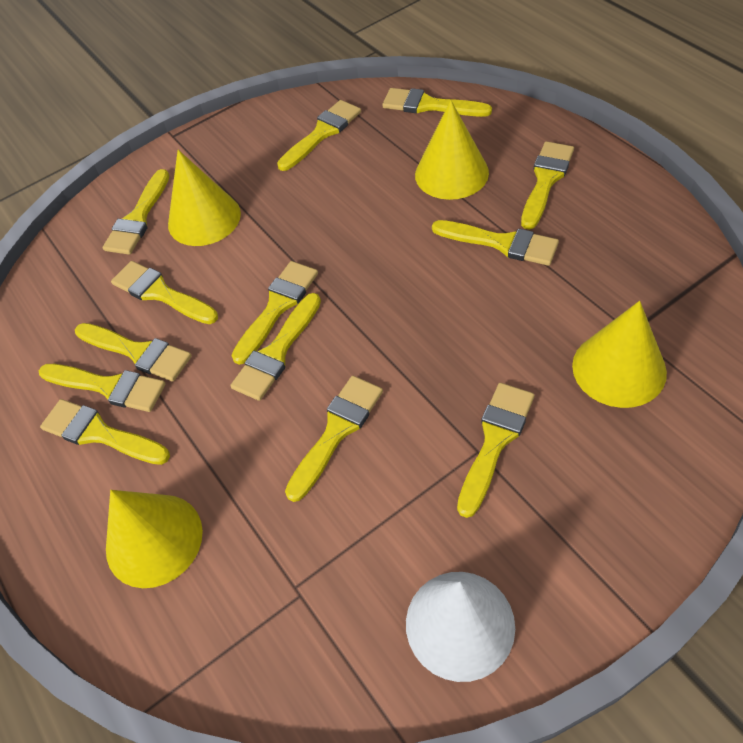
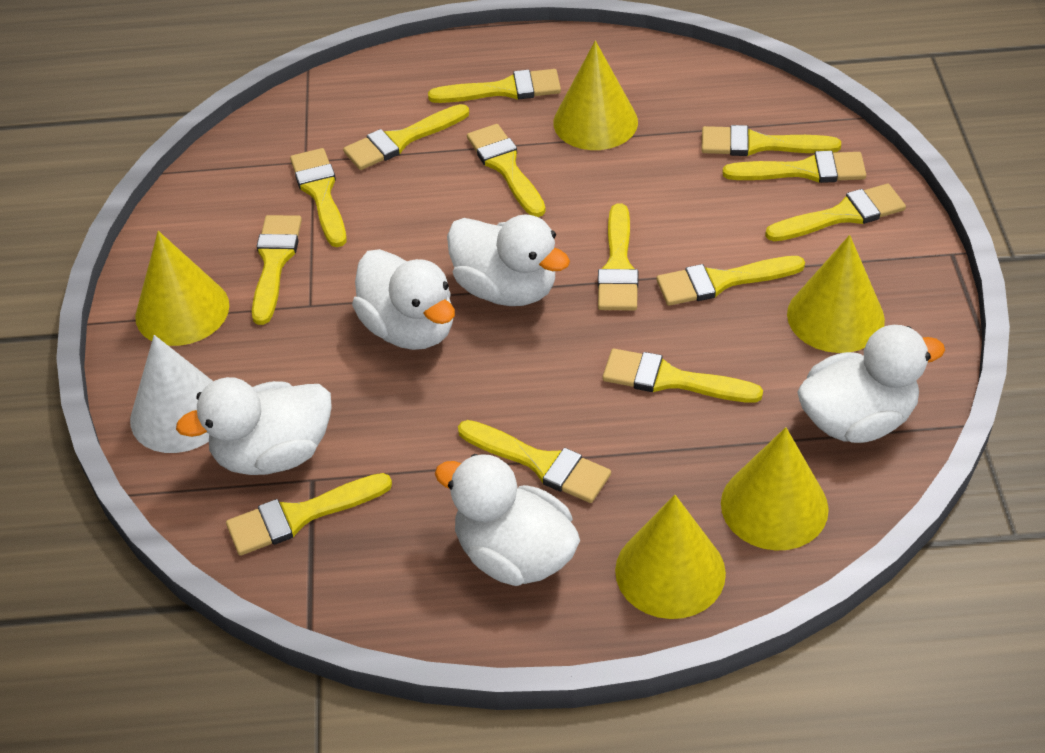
white duck: 0 -> 5
yellow cone: 4 -> 5

